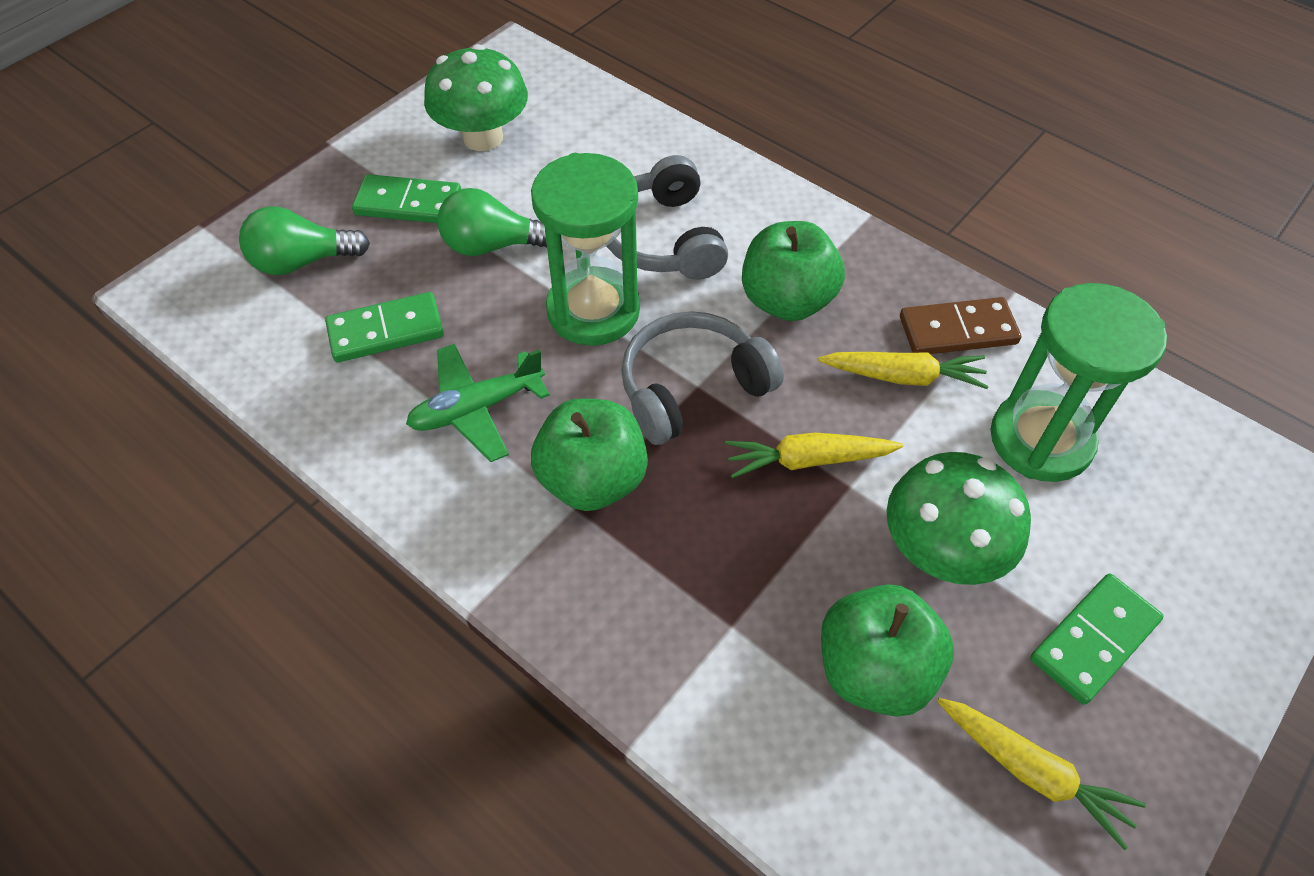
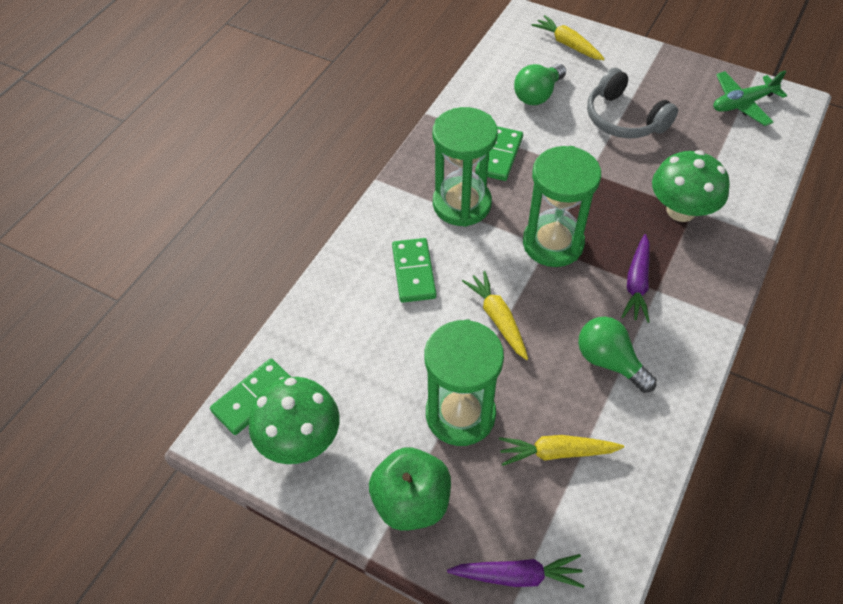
brown domino: 1 -> 0
green apple: 3 -> 1
green hourglass: 2 -> 3
grey headphones: 2 -> 1
purple carrot: 0 -> 2

